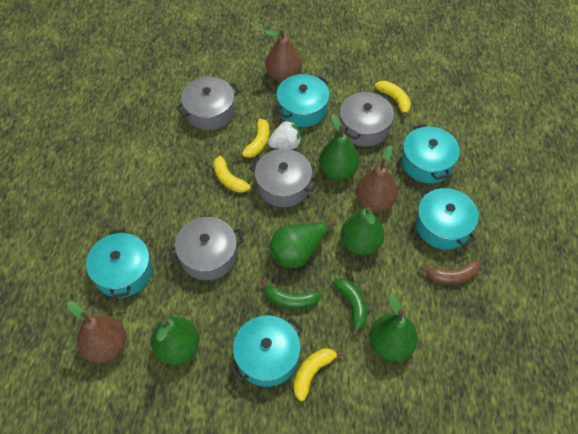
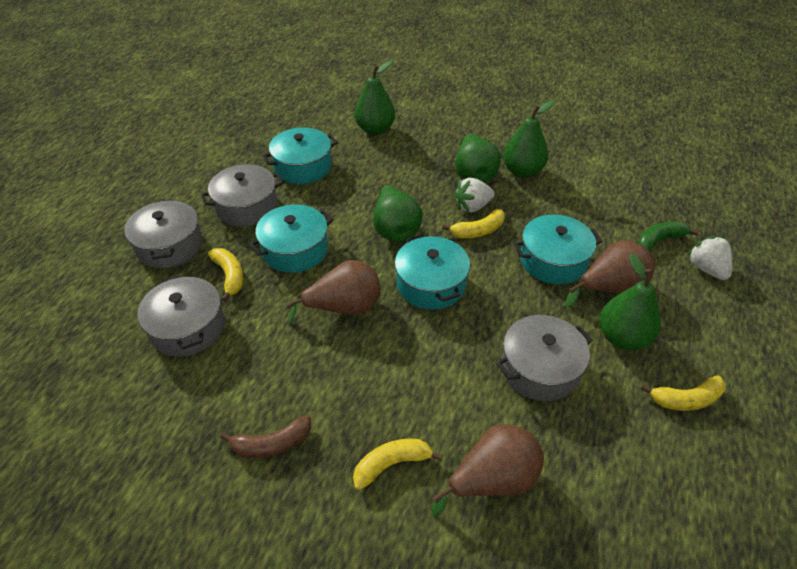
green banana: 2 -> 1
turquoise pot: 5 -> 4
white strawberry: 1 -> 2

